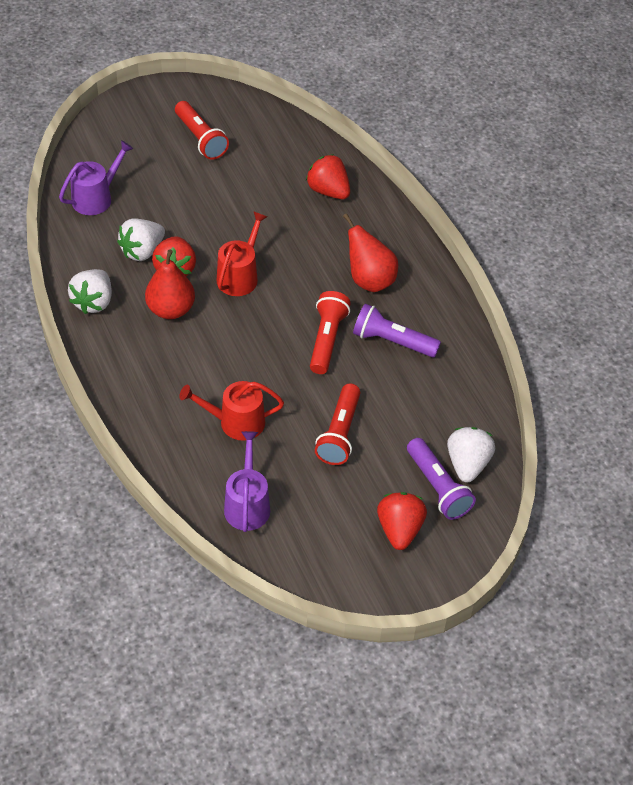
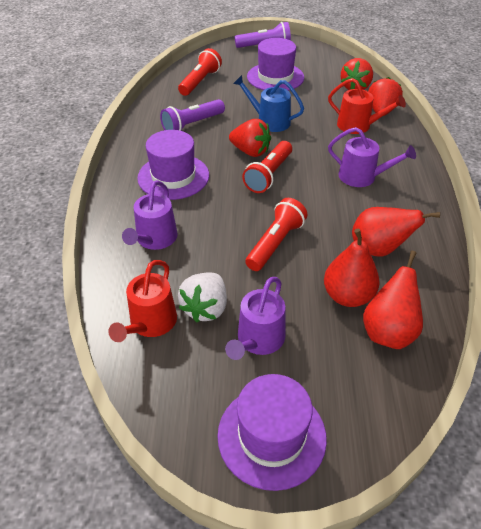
blue watering can: 0 -> 1
purple hat: 0 -> 3
purple watering can: 2 -> 3
red pear: 2 -> 3
white strawberry: 3 -> 1

